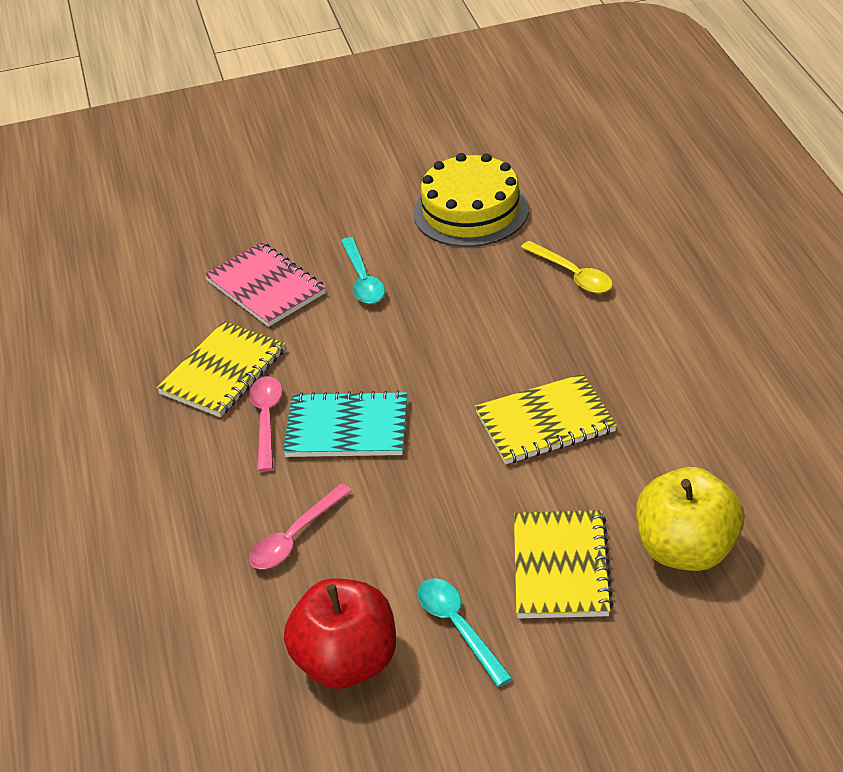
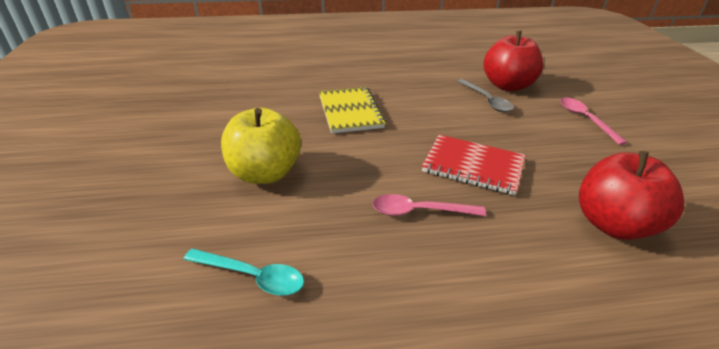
grey spoon: 0 -> 1
pink notebook: 1 -> 0
red apple: 1 -> 2
red notebook: 0 -> 1
turquoise notebook: 1 -> 0
turquoise spoon: 2 -> 1
yellow cake: 1 -> 0
yellow notebook: 3 -> 1
yellow spoon: 1 -> 0

